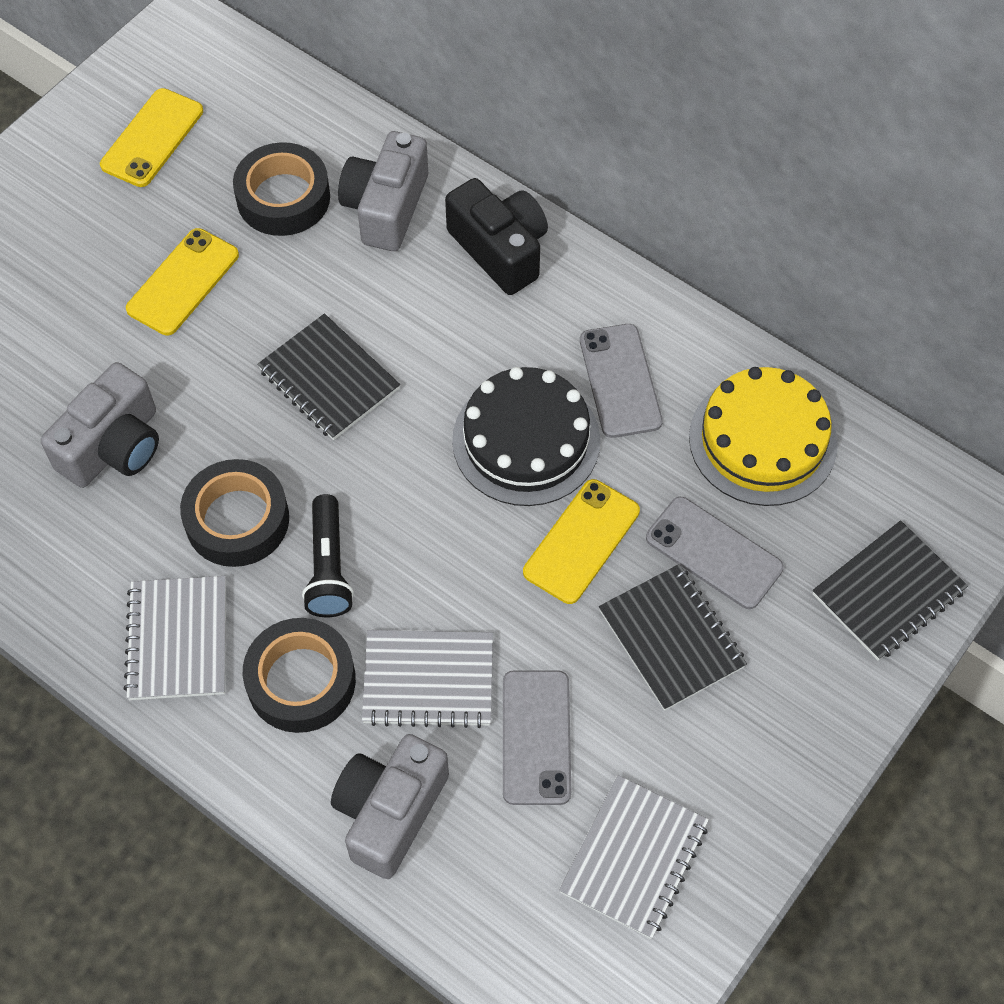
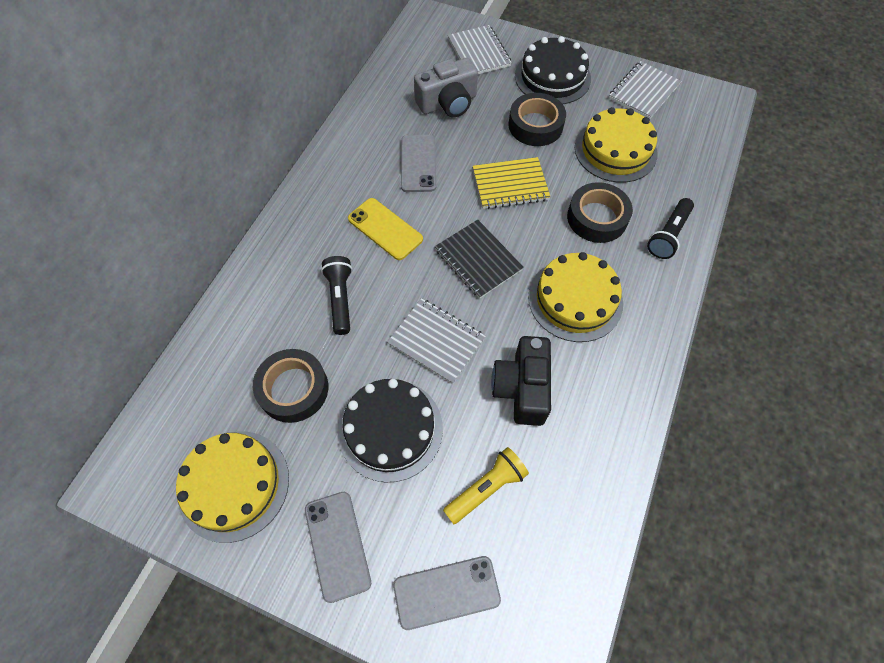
black cake: 1 -> 2
black flashlight: 1 -> 2
black notebook: 3 -> 1
grey camera: 3 -> 1
yellow cake: 1 -> 3
yellow flashlight: 0 -> 1
yellow notebook: 0 -> 1
yellow phone: 3 -> 1

